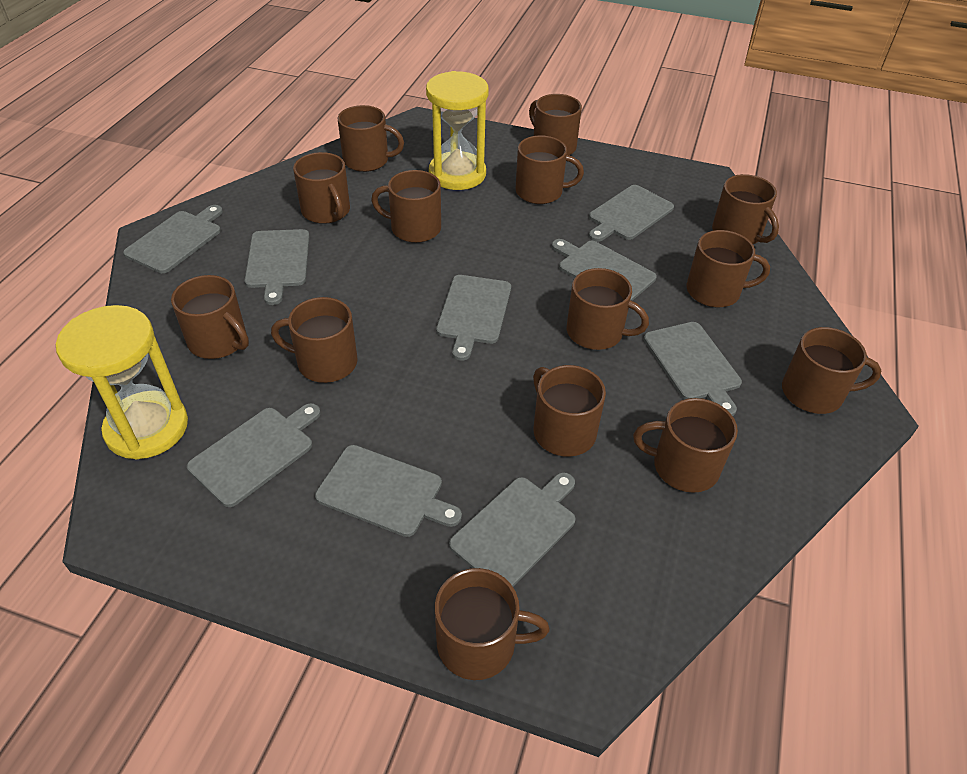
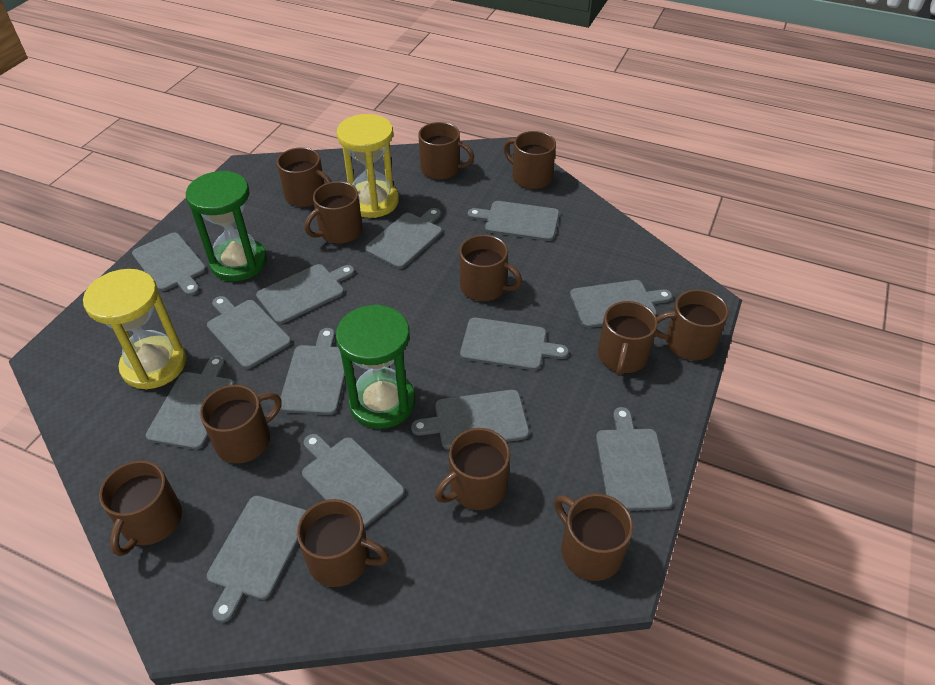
brown mug: 14 -> 12
green hourglass: 0 -> 2
grey cutting board: 9 -> 13

